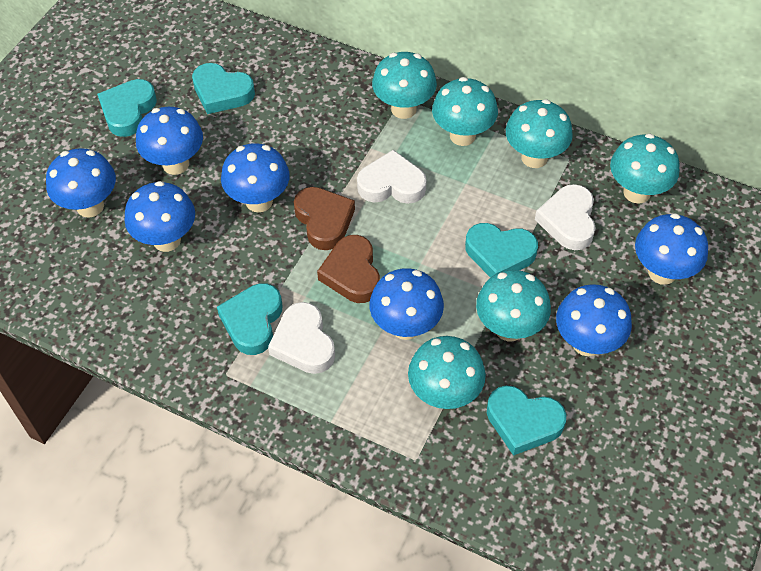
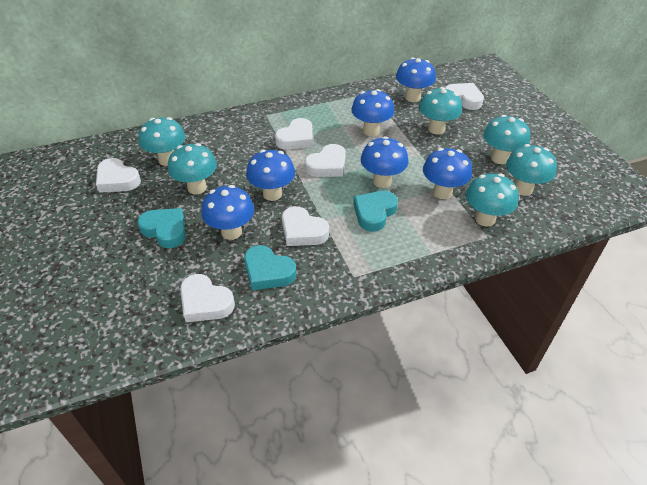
blue mushroom: 7 -> 6
brown heart: 2 -> 0
turquoise heart: 5 -> 3
white heart: 3 -> 6

